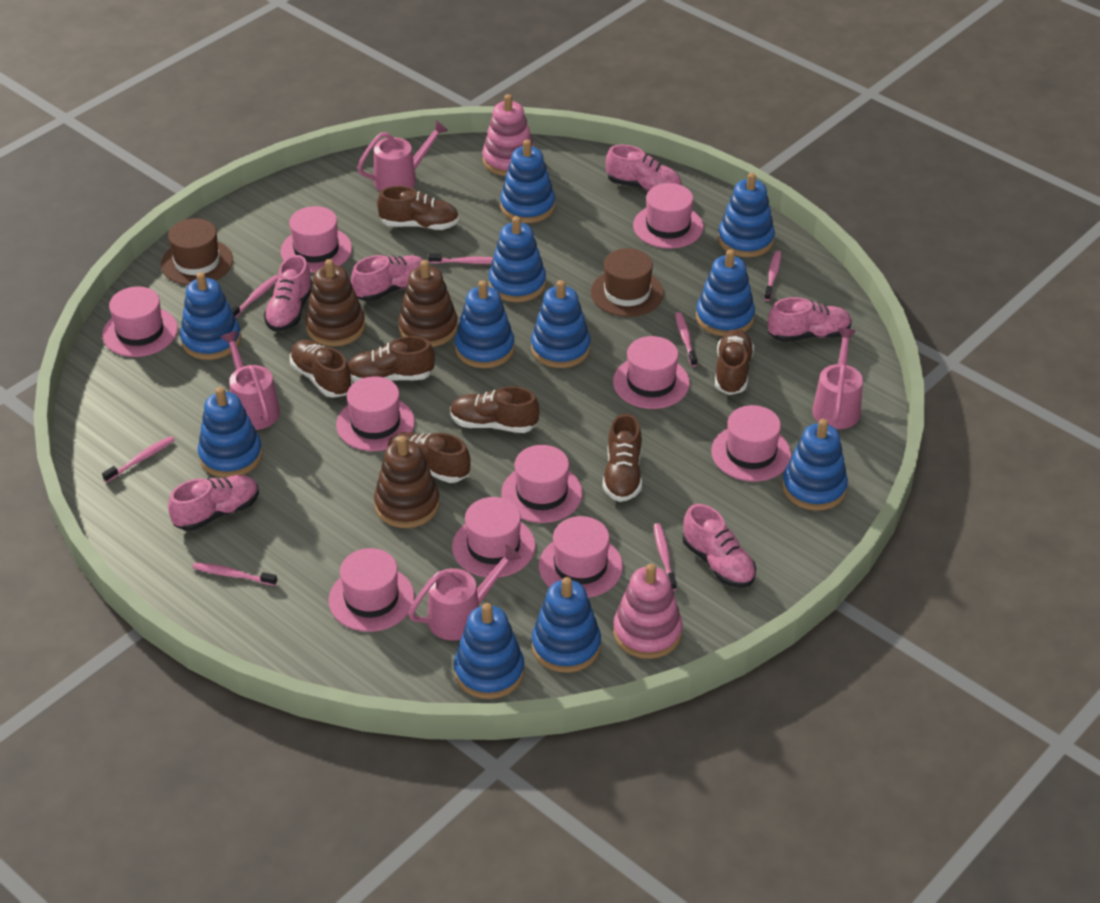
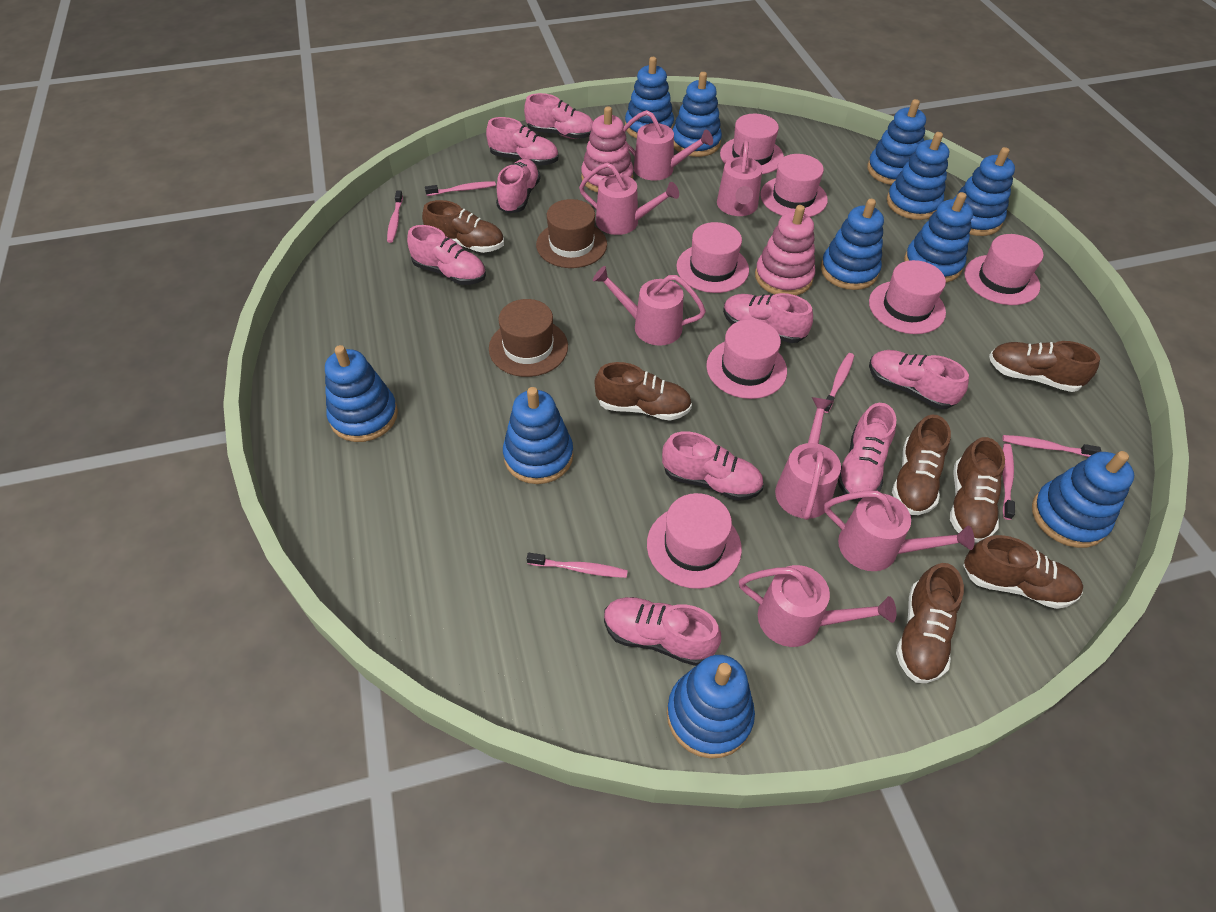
brown stacking toy: 3 -> 0
pink hat: 10 -> 7
pink shoe: 6 -> 9
pink toothbrush: 7 -> 6
pink watering can: 4 -> 7

